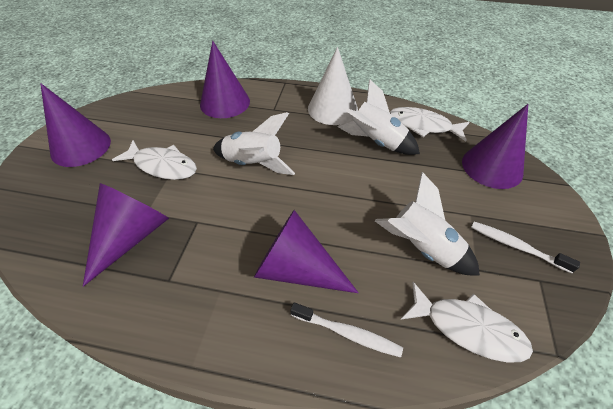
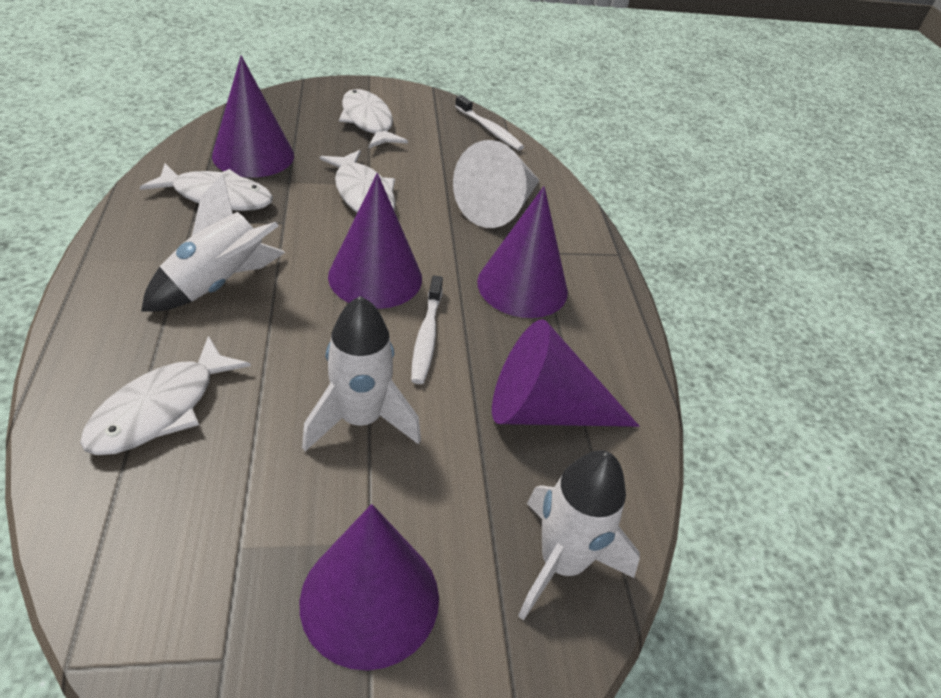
white fish: 3 -> 4

